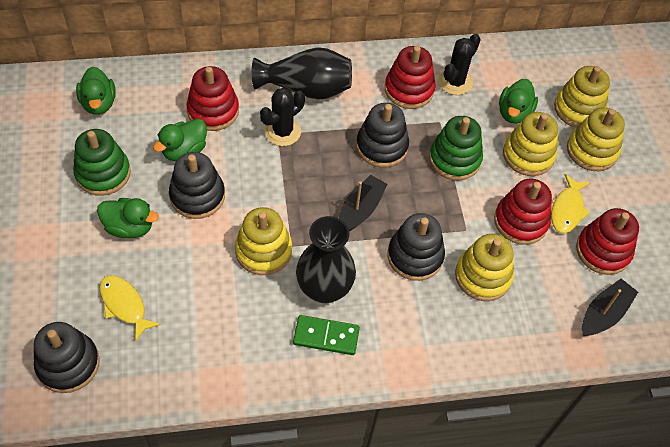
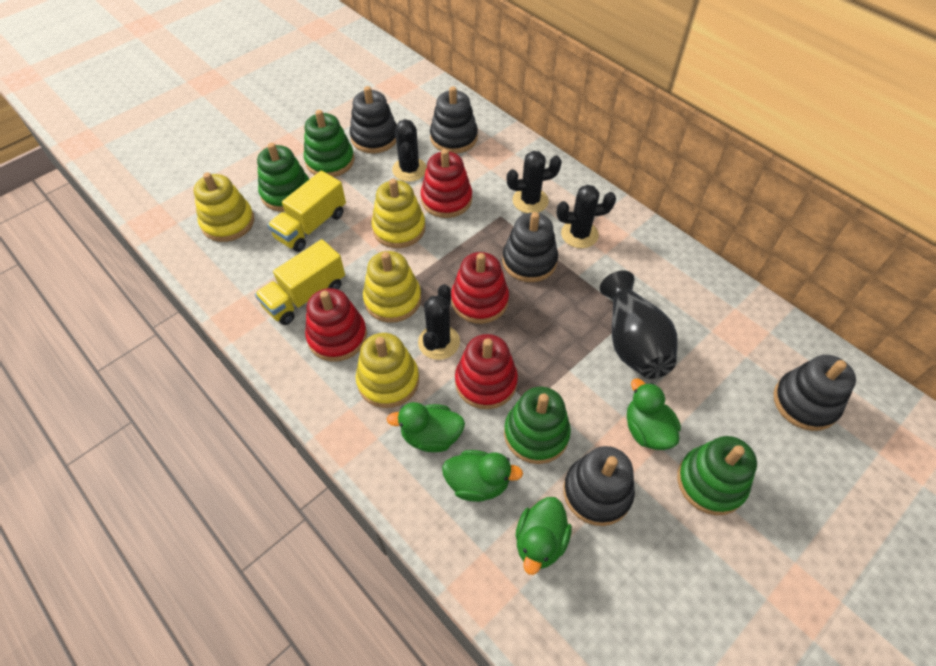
black boat: 2 -> 0
black cactus: 2 -> 4
black stacking toy: 4 -> 5
black vase: 2 -> 1
green domino: 1 -> 0
green stacking toy: 2 -> 4
yellow fish: 2 -> 0
yellow stacking toy: 5 -> 4
yellow truck: 0 -> 2

